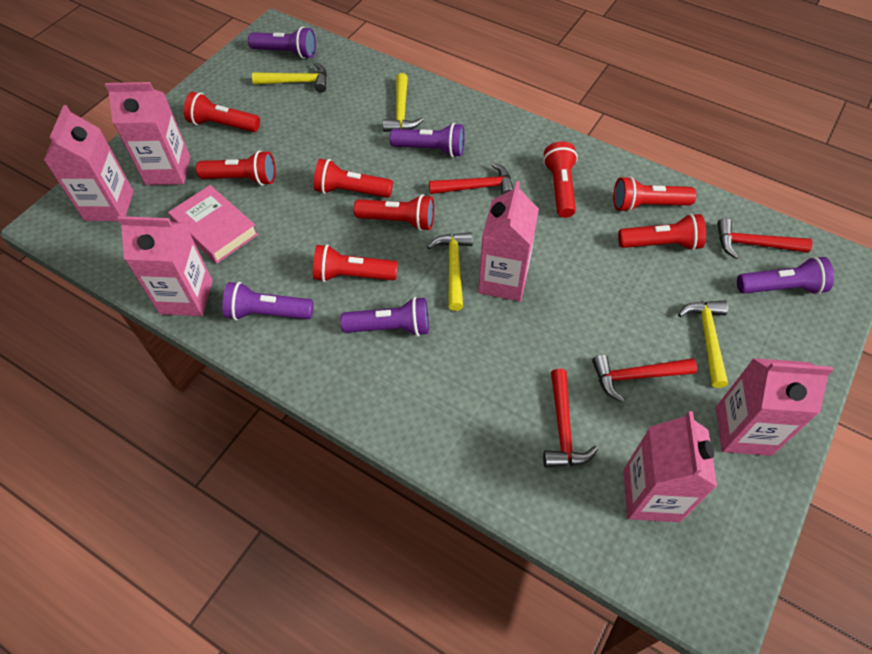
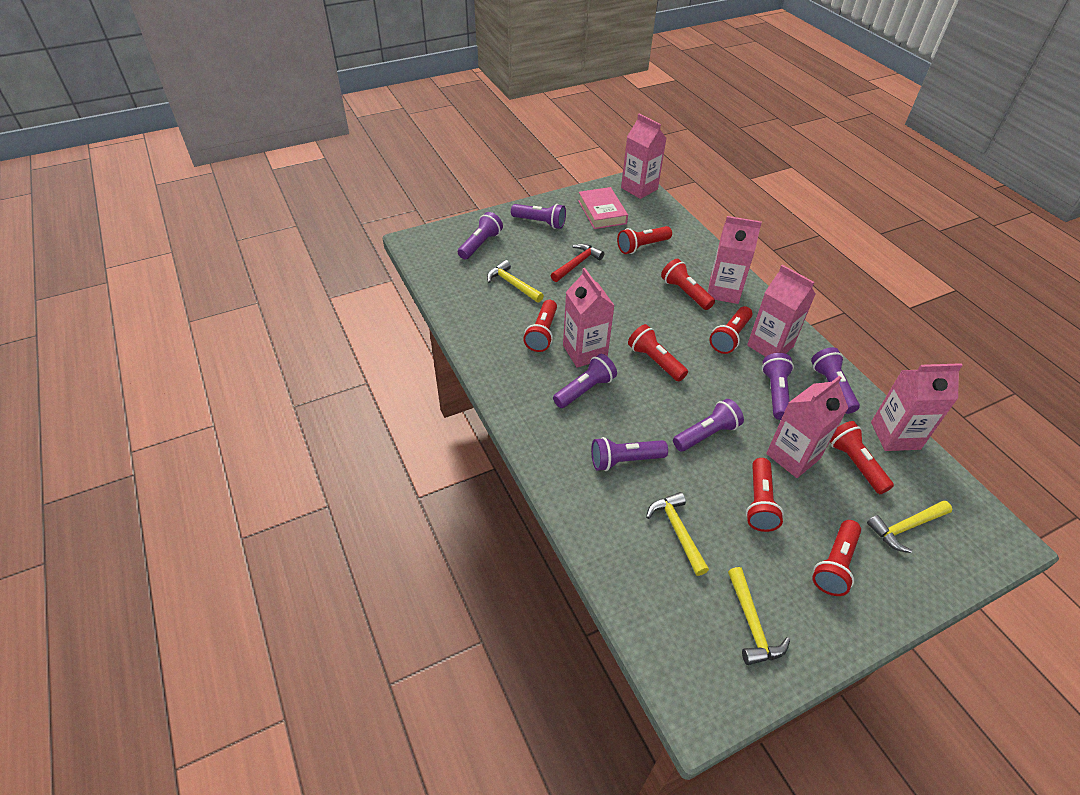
purple flashlight: 5 -> 7
red hammer: 4 -> 1

